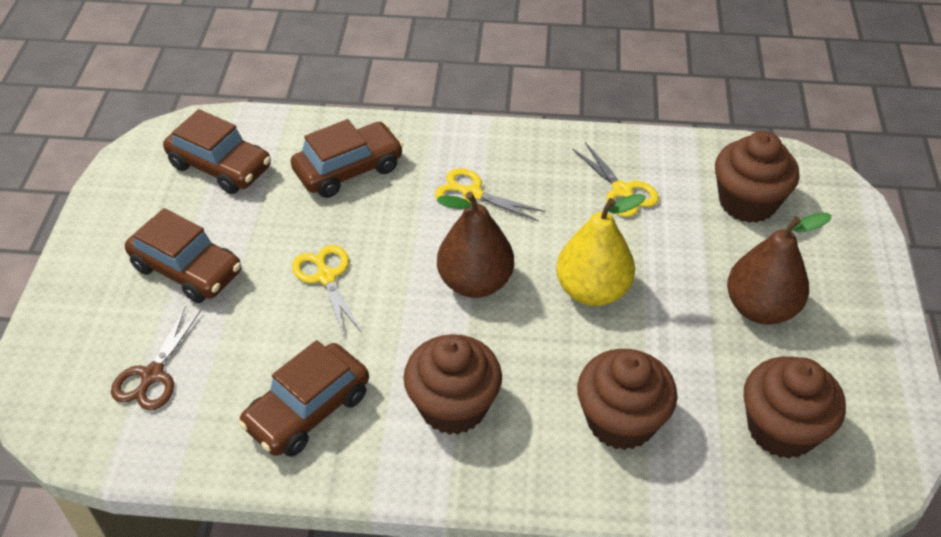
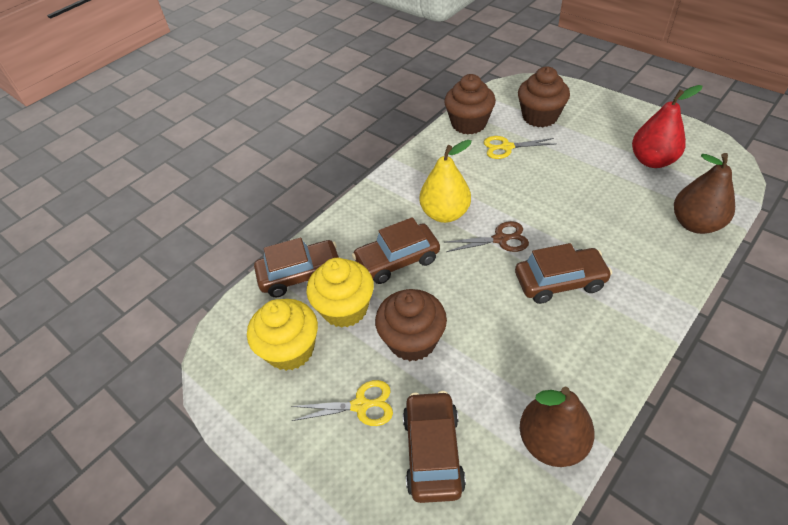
brown cupcake: 4 -> 3
red pear: 0 -> 1
yellow cupcake: 0 -> 2
yellow scissors: 3 -> 2

